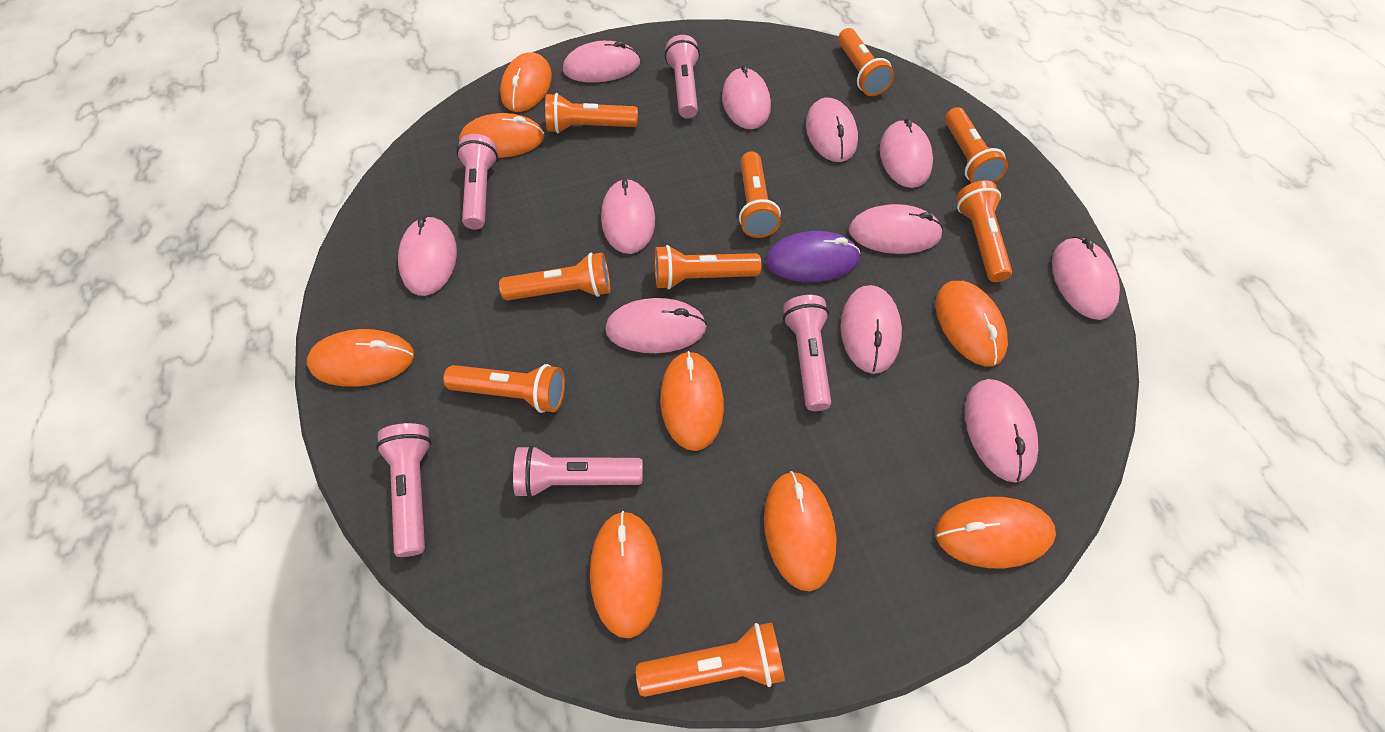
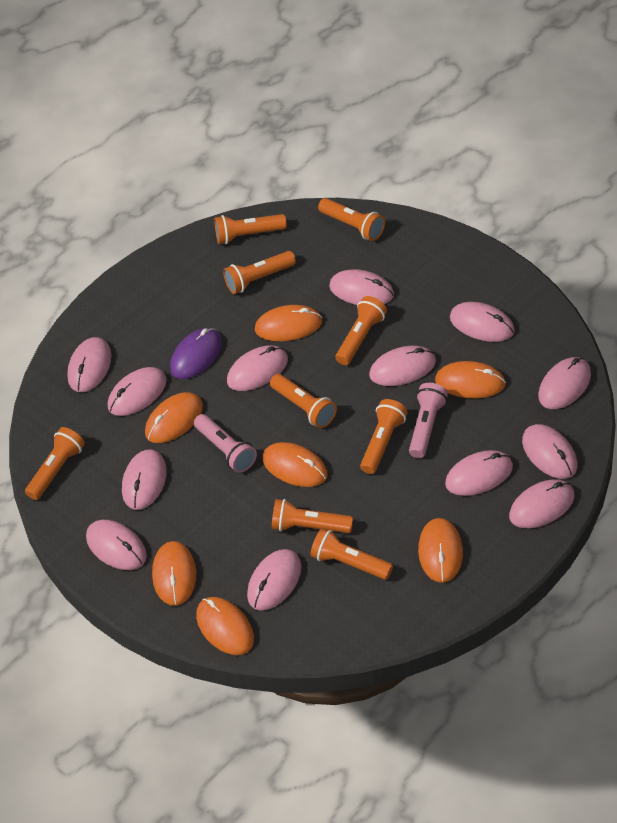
orange mouse: 8 -> 7
pink flashlight: 5 -> 2
pink mouse: 11 -> 13

